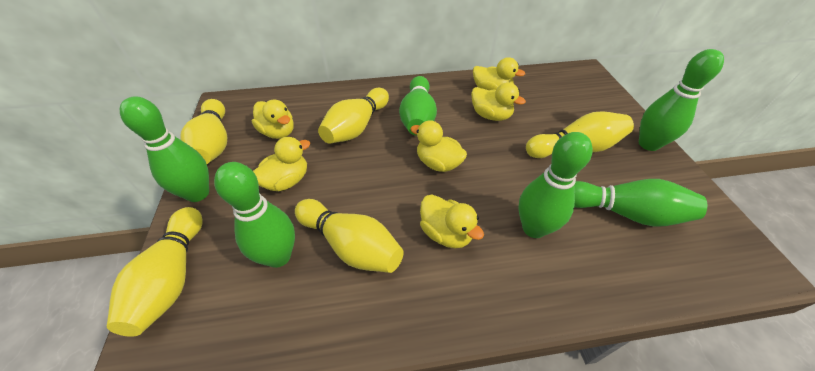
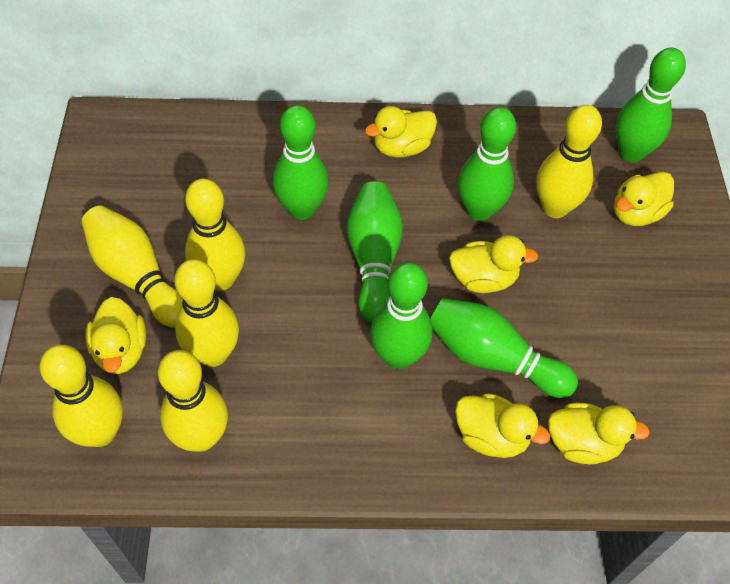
yellow bowling pin: 5 -> 6

